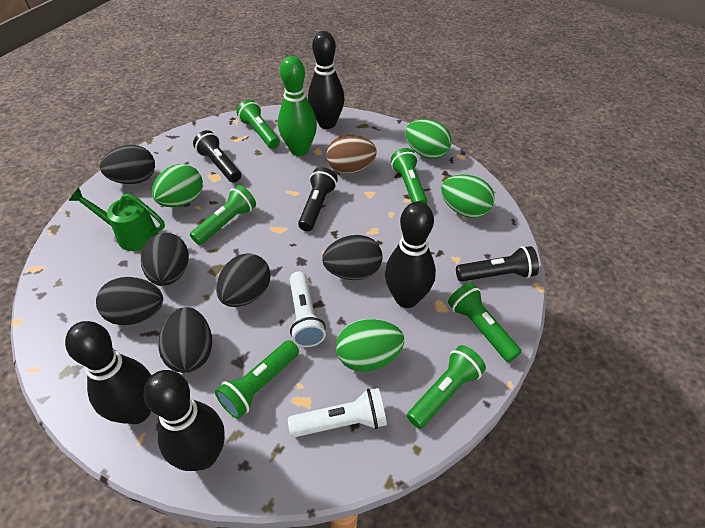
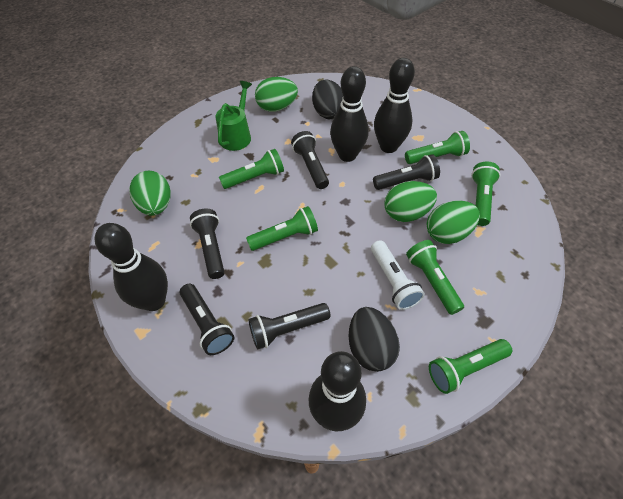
black egg: 6 -> 2
black flashlight: 3 -> 5
brown egg: 1 -> 0
green bowling pin: 1 -> 0
white flashlight: 2 -> 1

